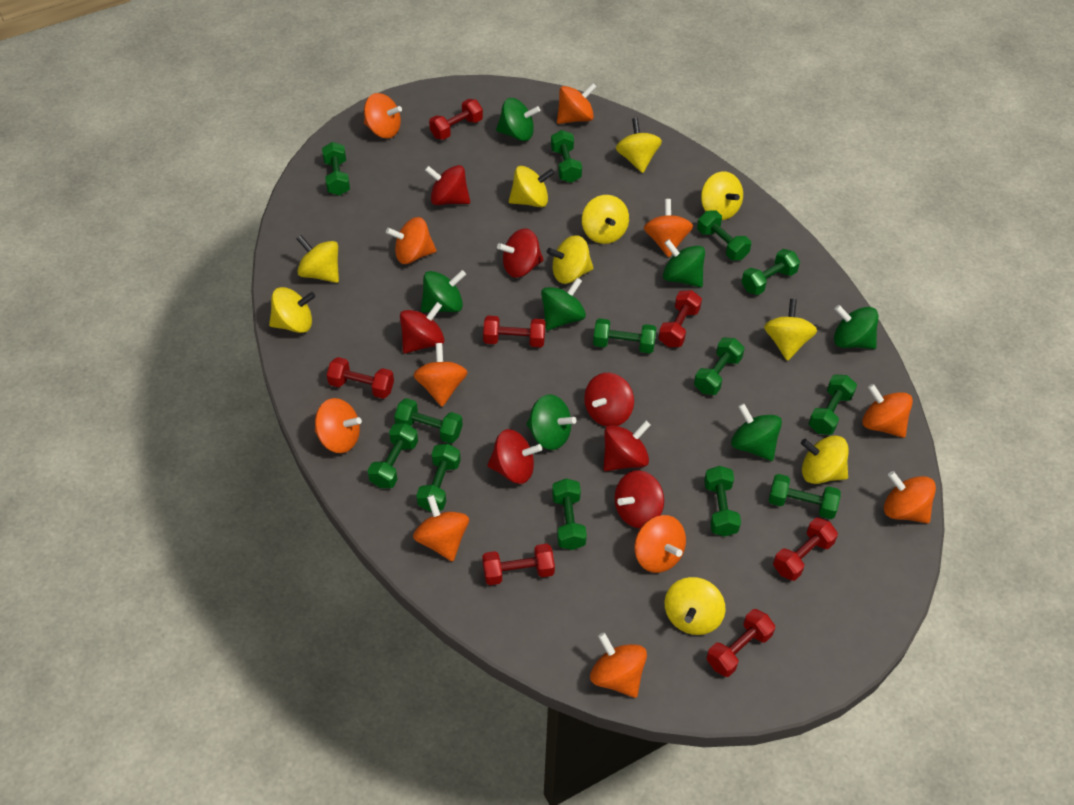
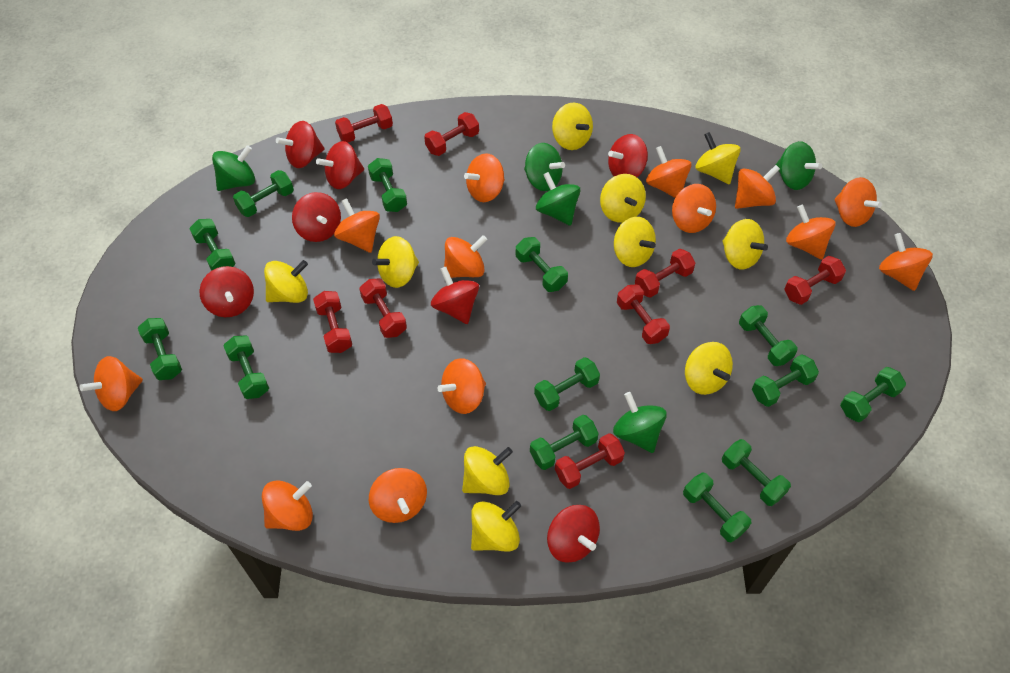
green spinning top: 7 -> 5
orange spinning top: 11 -> 13
red dumbbell: 7 -> 8

